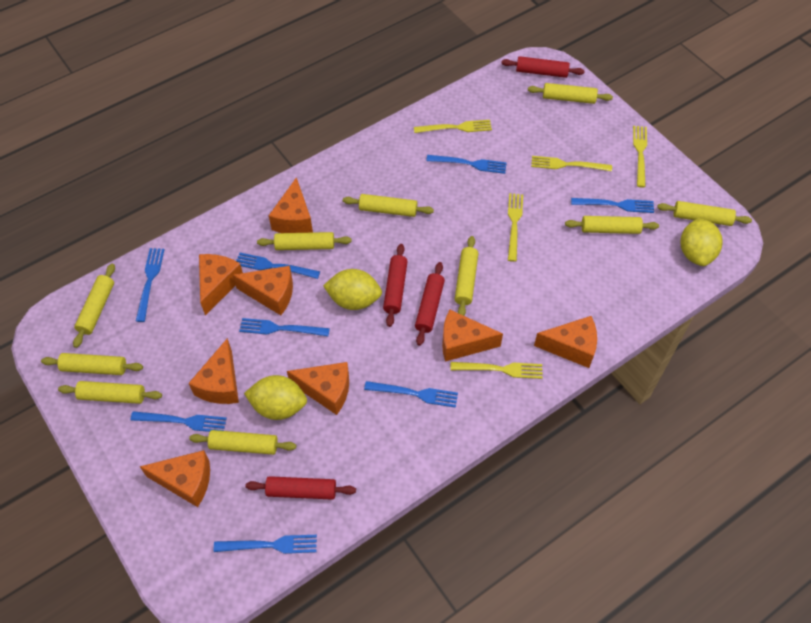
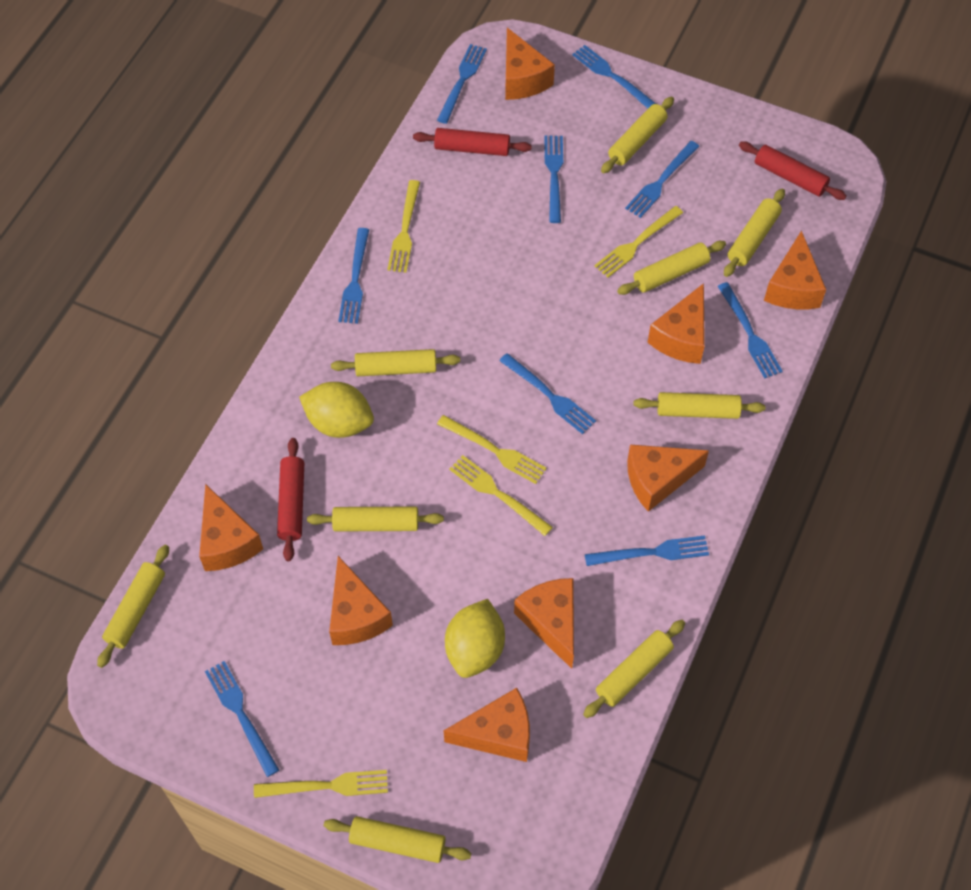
blue fork: 8 -> 9
red rolling pin: 4 -> 3
yellow lemon: 3 -> 2
yellow rolling pin: 10 -> 9

